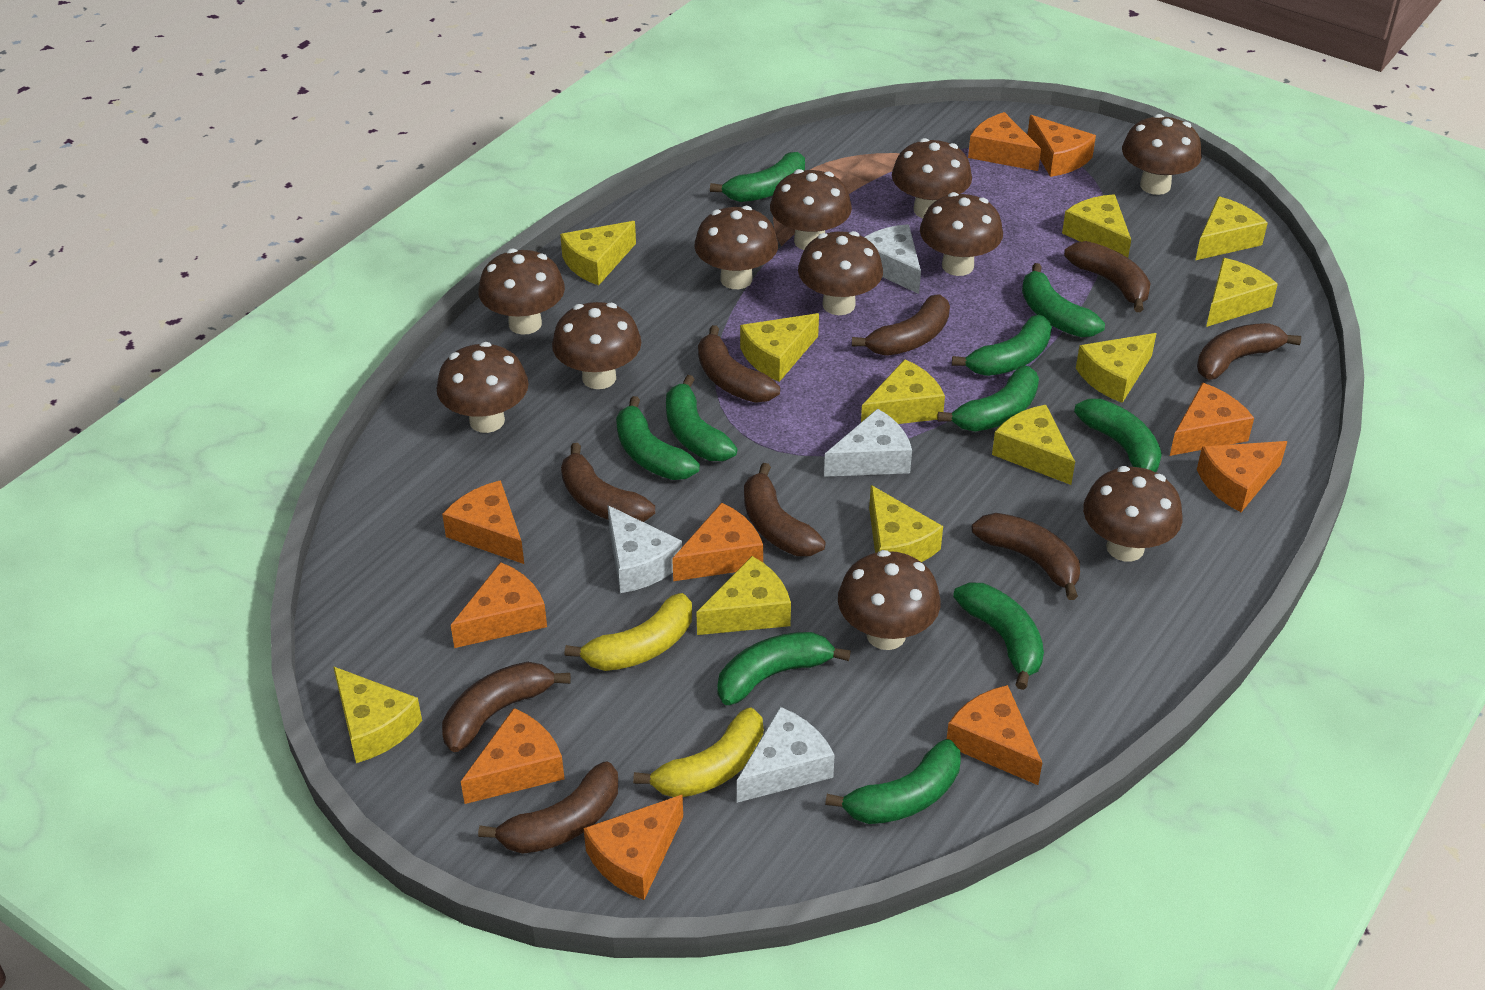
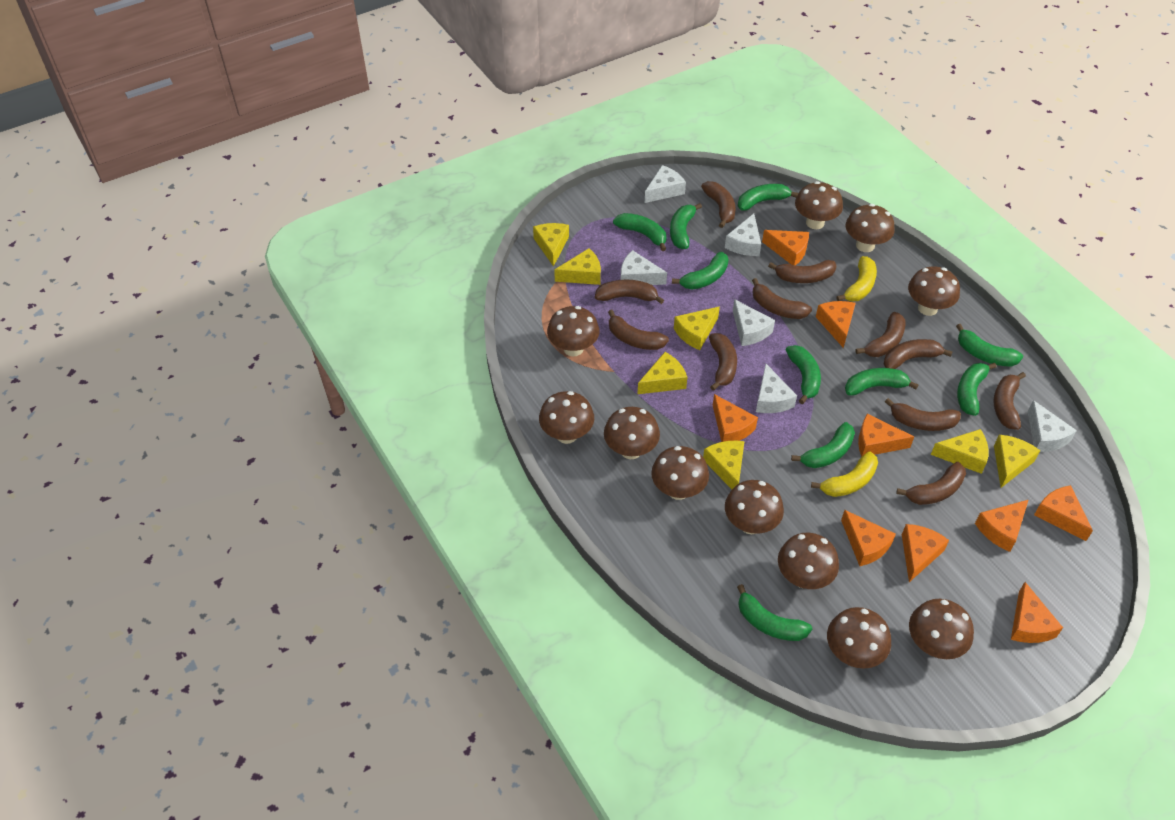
brown banana: 9 -> 11
orange cheese: 10 -> 9
white cheese: 4 -> 6
yellow cheese: 11 -> 7

